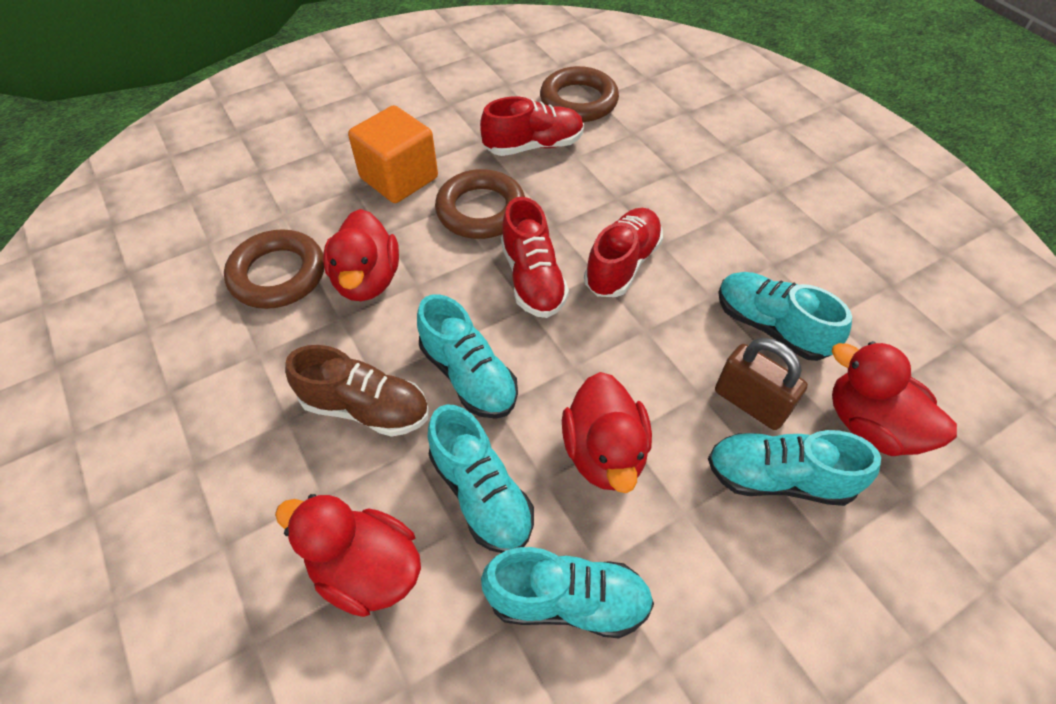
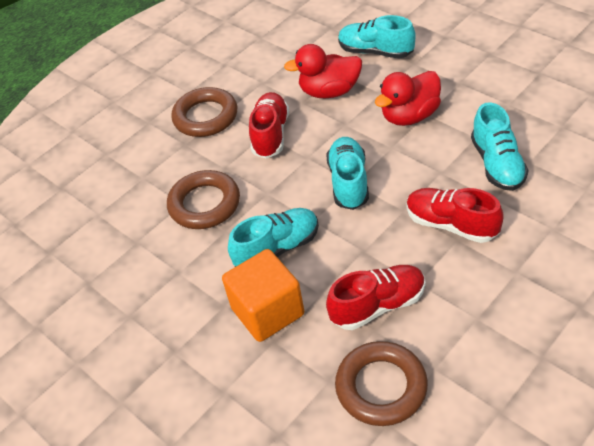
brown padlock: 1 -> 0
brown shoe: 1 -> 0
red duck: 4 -> 2
turquoise shoe: 5 -> 4

